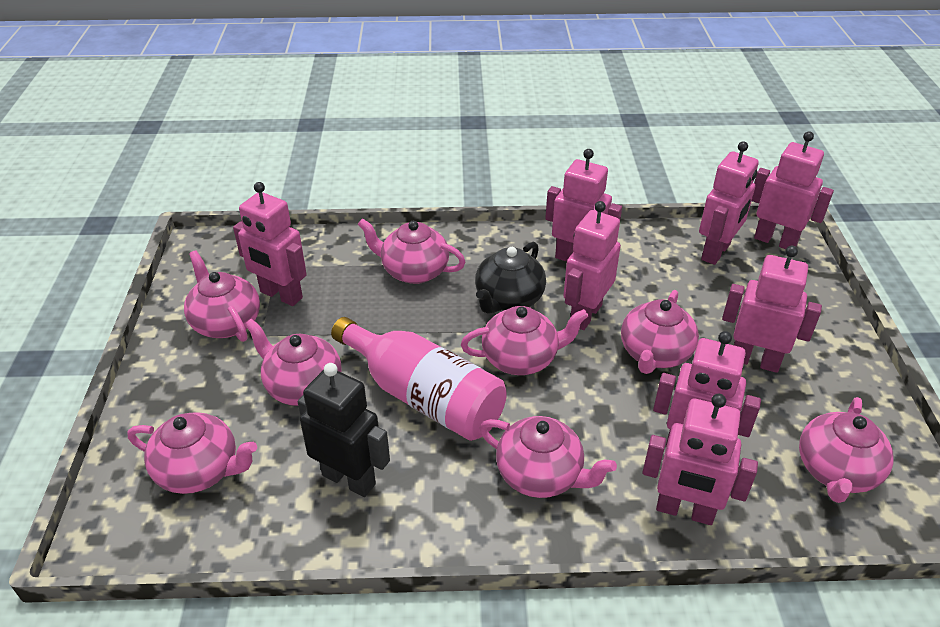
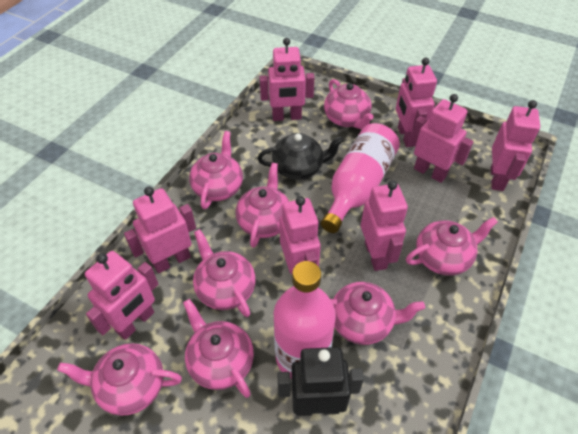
pink bottle: 1 -> 2

